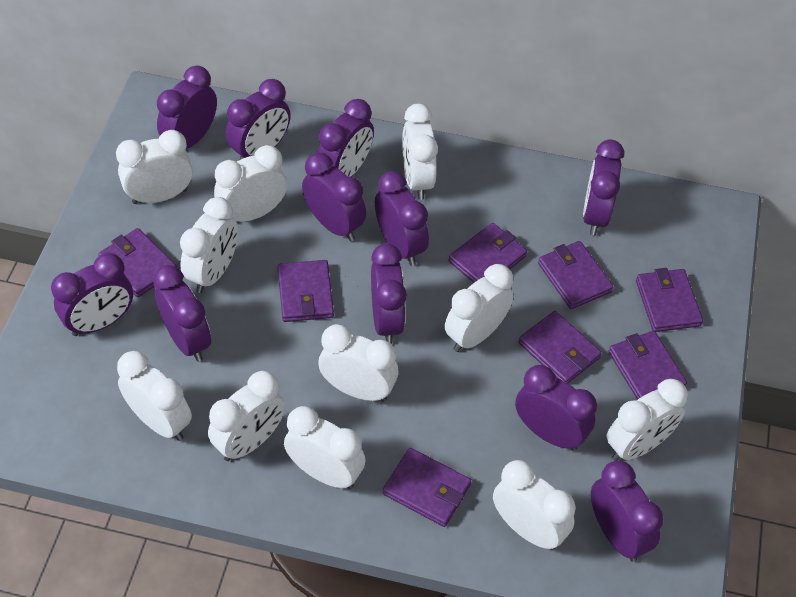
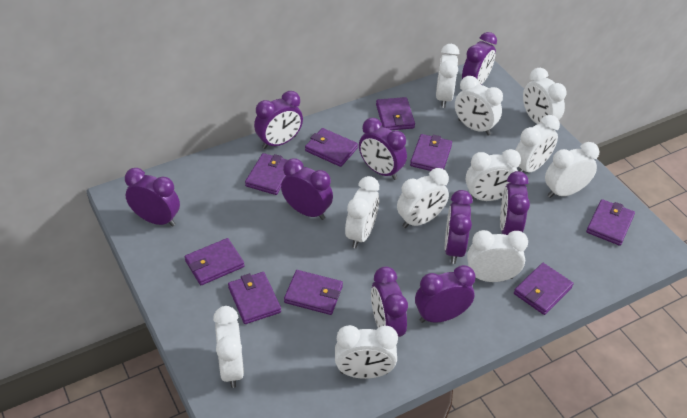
purple clock: 11 -> 9
purple wallet: 8 -> 9

